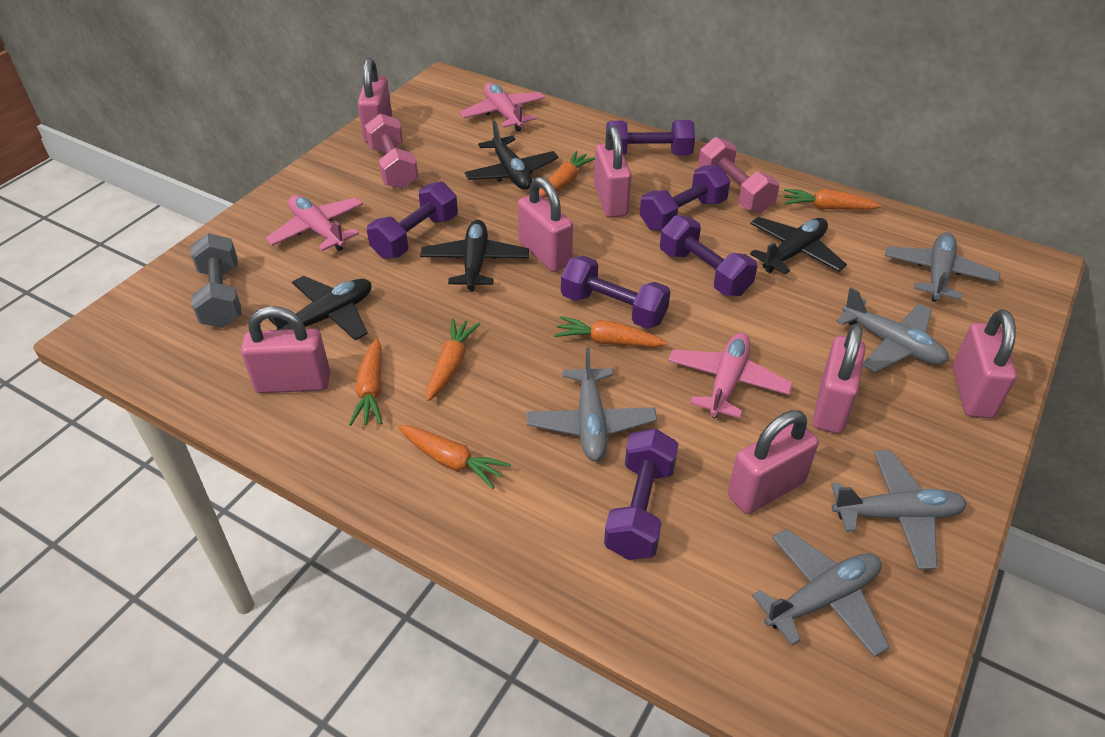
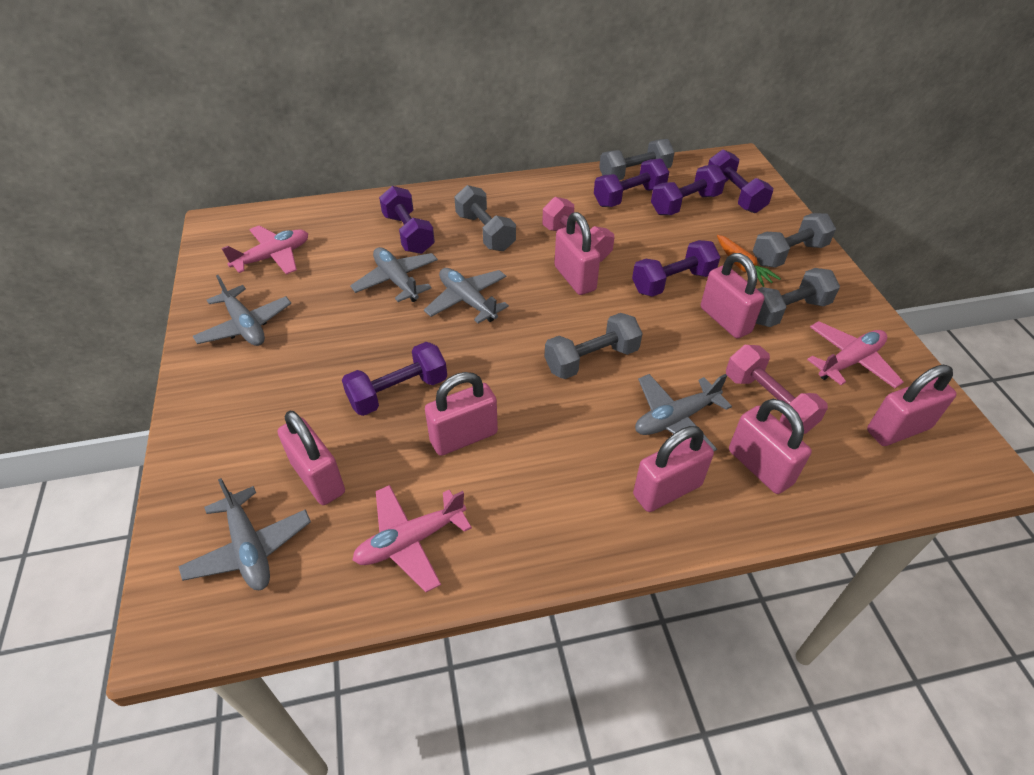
black plane: 4 -> 0
grey dumbbell: 1 -> 5
orange carrot: 6 -> 1

